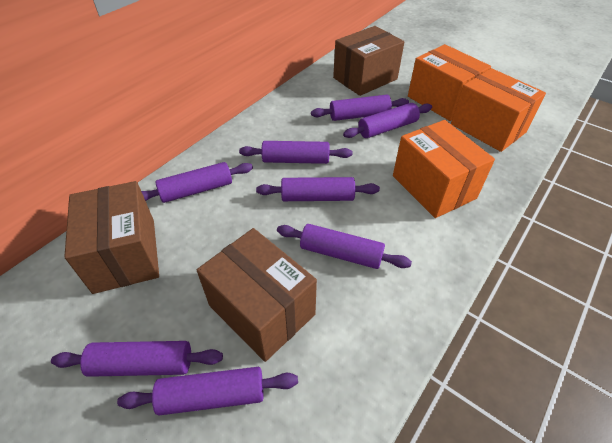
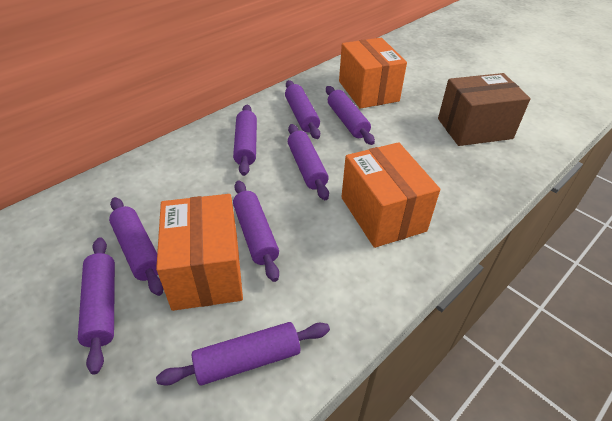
brown box: 3 -> 1

